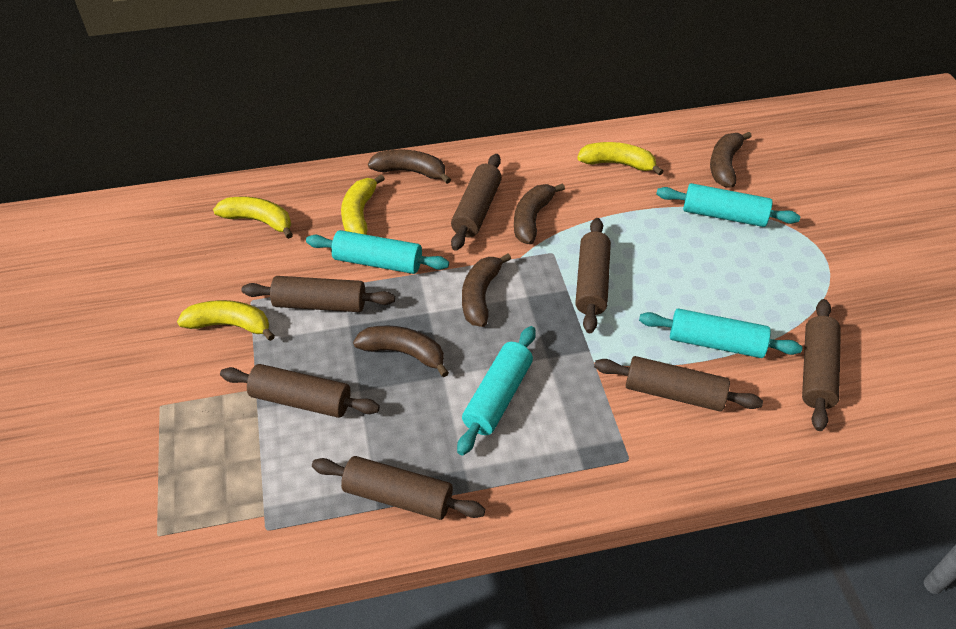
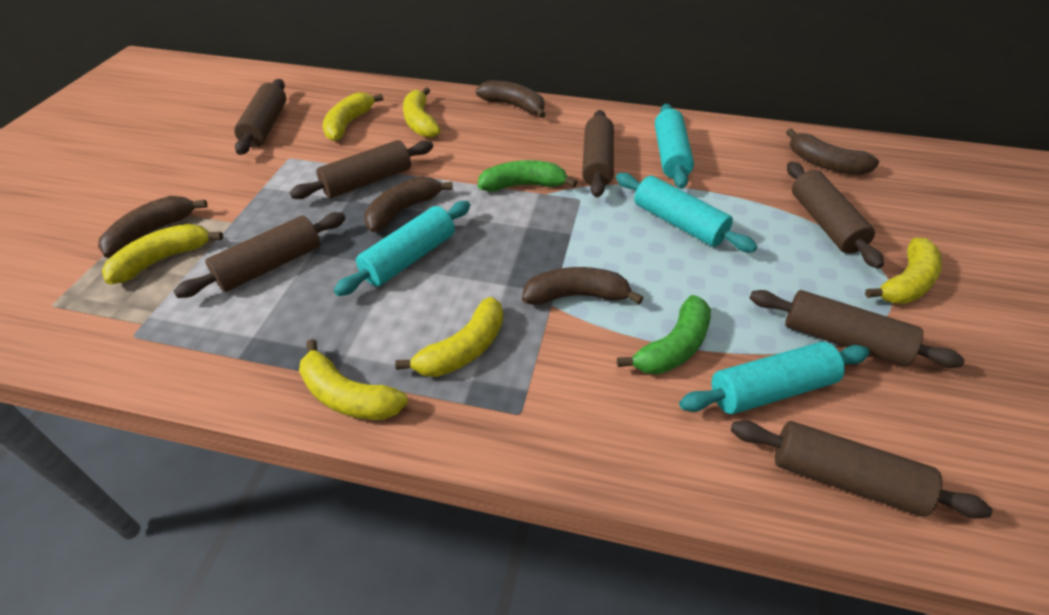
green banana: 0 -> 2
yellow banana: 4 -> 6

